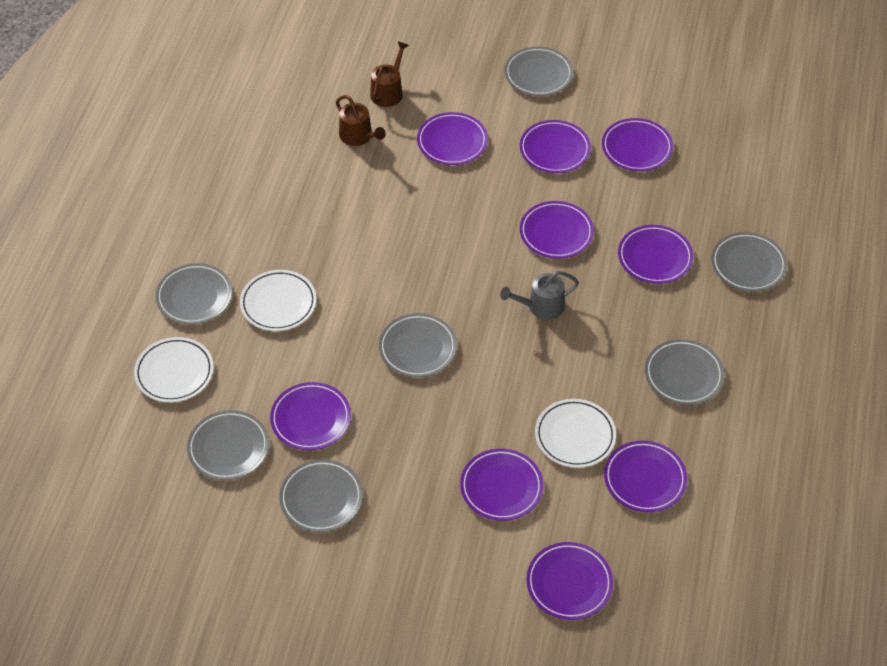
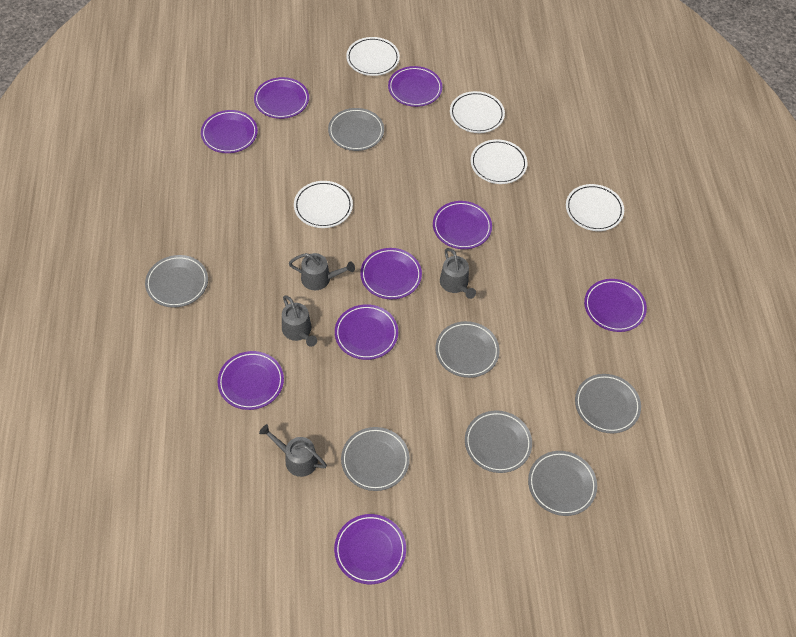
brown watering can: 2 -> 0
grey watering can: 1 -> 4
white plate: 3 -> 5

